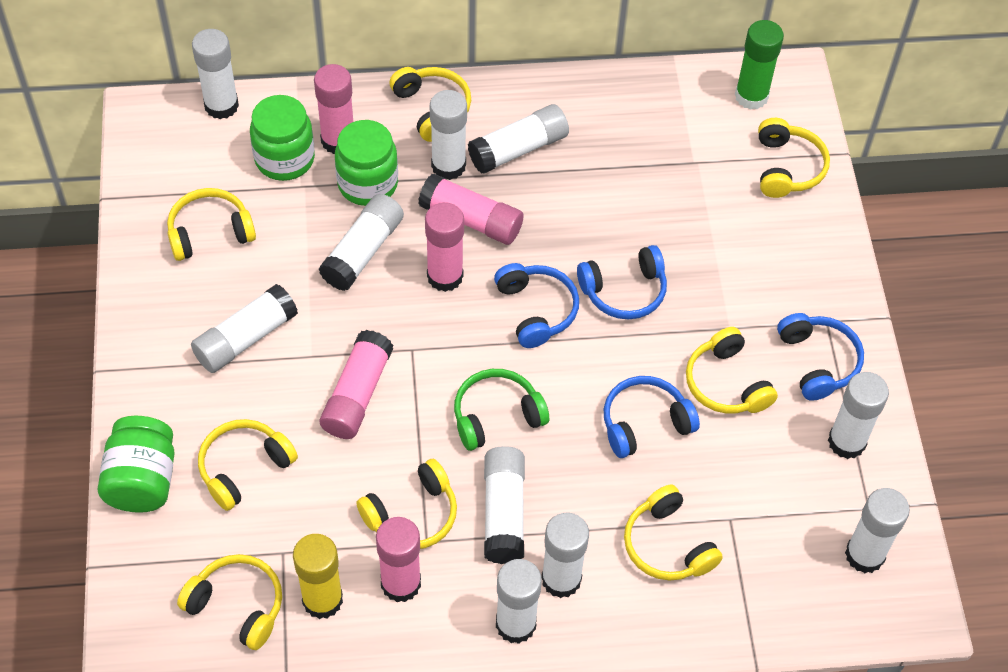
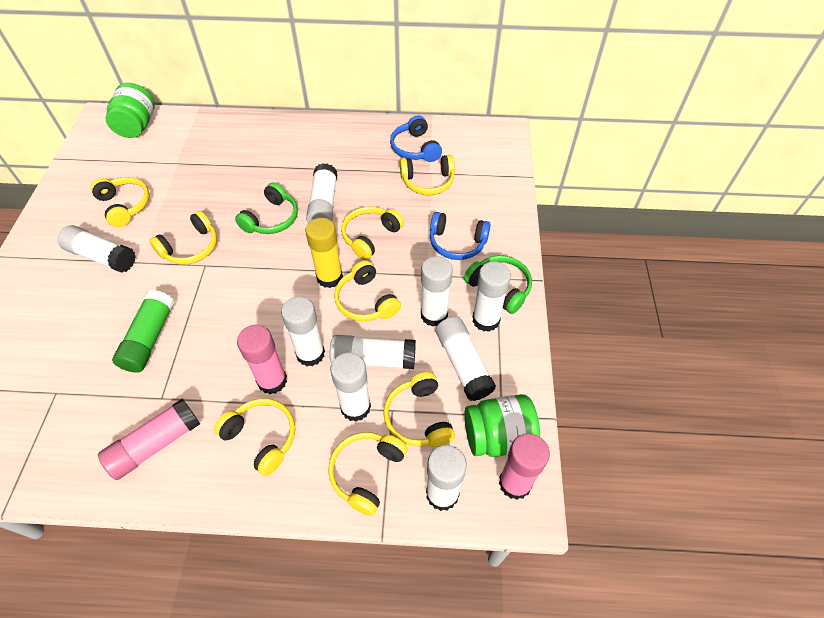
blue headphones: 4 -> 2
green headphones: 1 -> 2
green jar: 3 -> 2
pink glue stick: 5 -> 3
white glue stick: 10 -> 9

